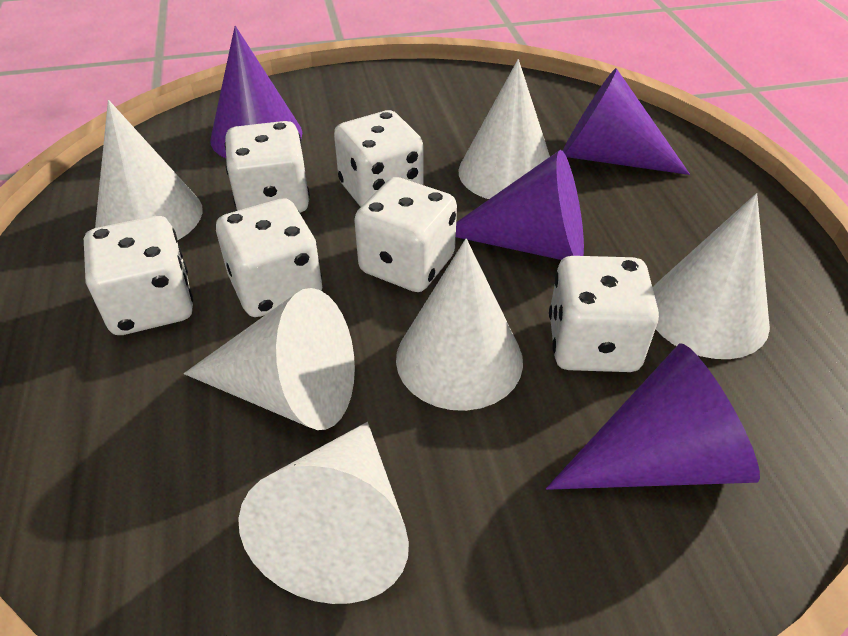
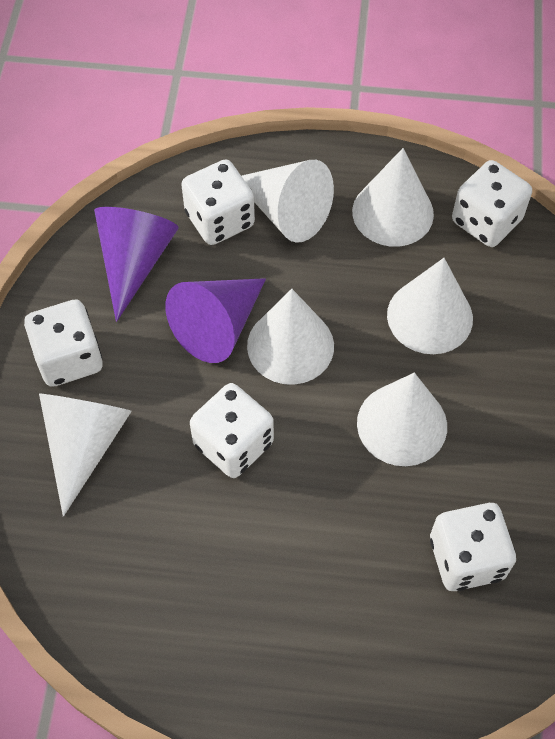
purple cone: 4 -> 2
white dice: 6 -> 5

